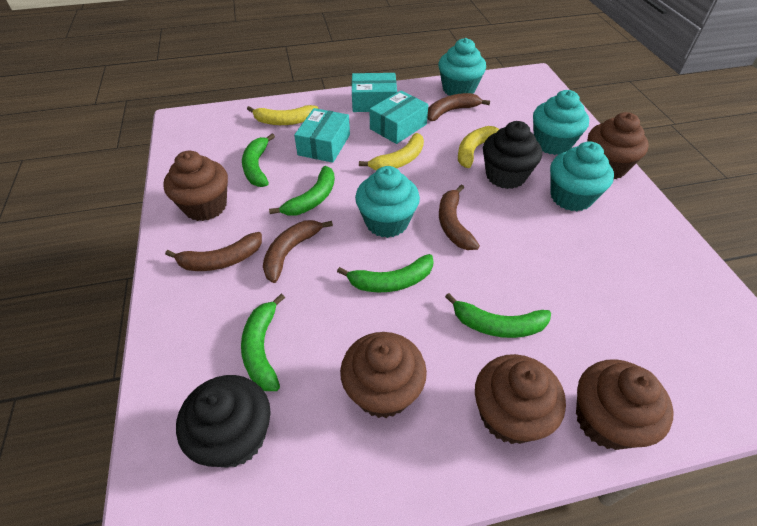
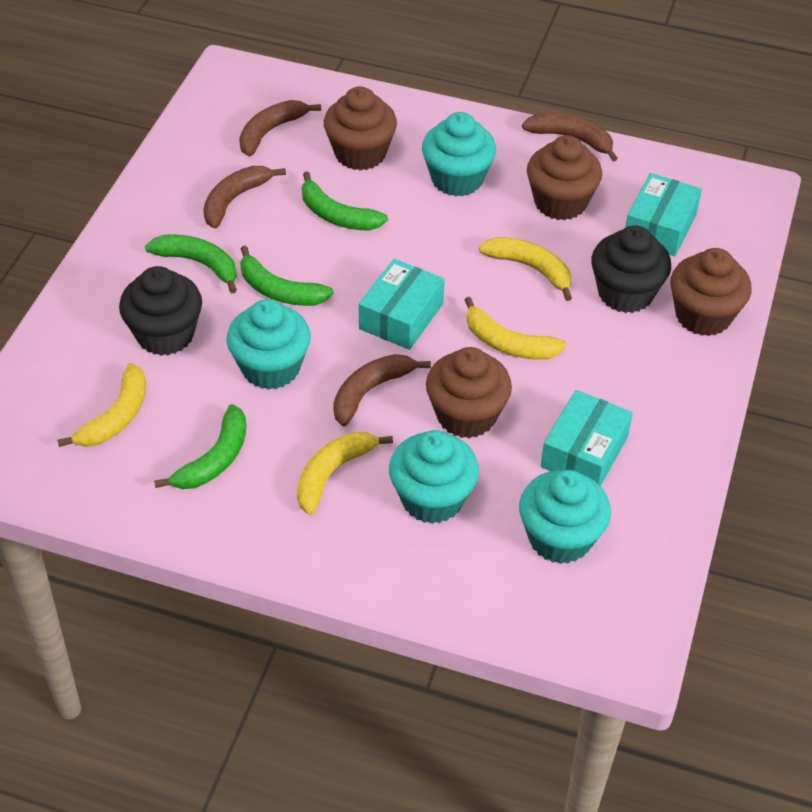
brown cupcake: 5 -> 4
green banana: 5 -> 4
yellow banana: 3 -> 4

